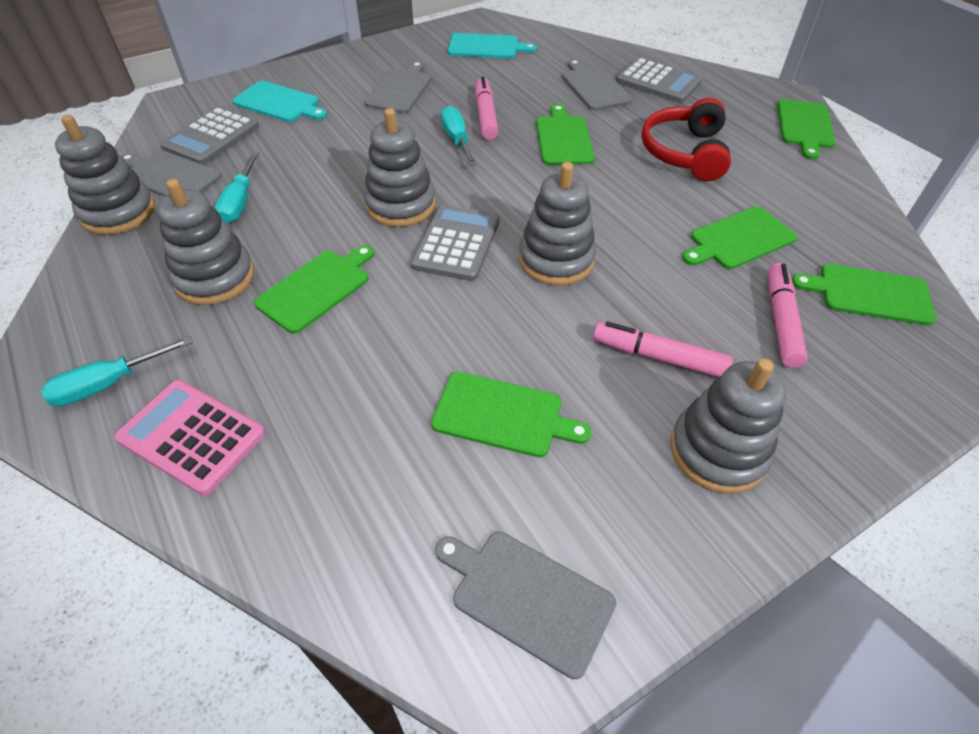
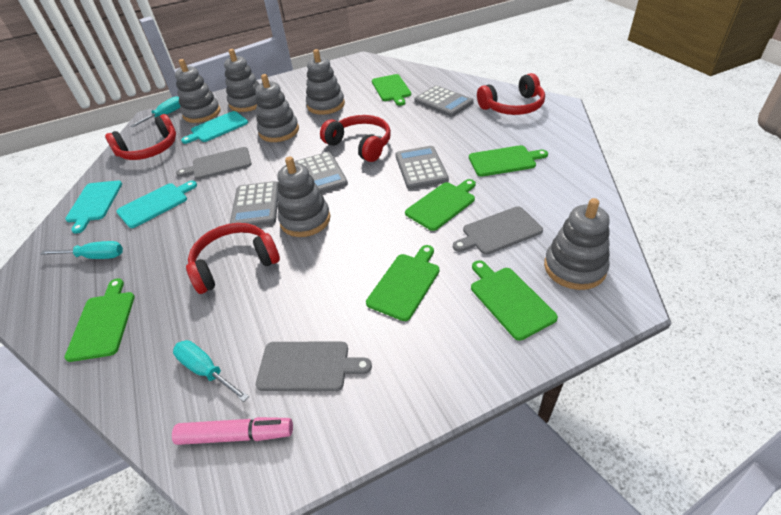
grey calculator: 3 -> 4
grey cutting board: 4 -> 3
grey stacking toy: 5 -> 6
pink calculator: 1 -> 0
pink marker: 3 -> 1
red headphones: 1 -> 4
turquoise cutting board: 2 -> 3

